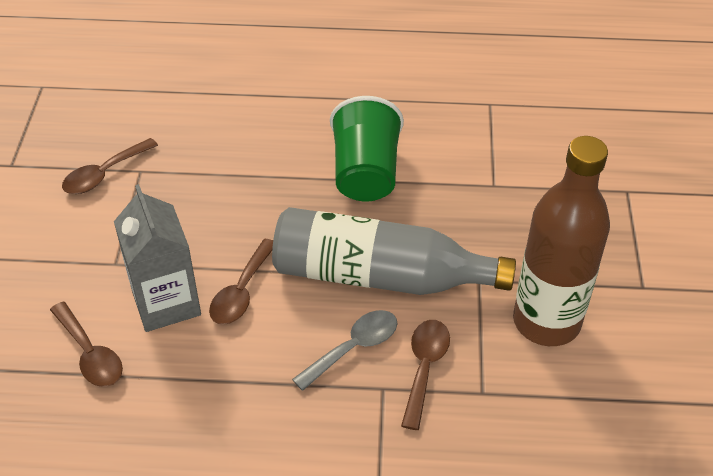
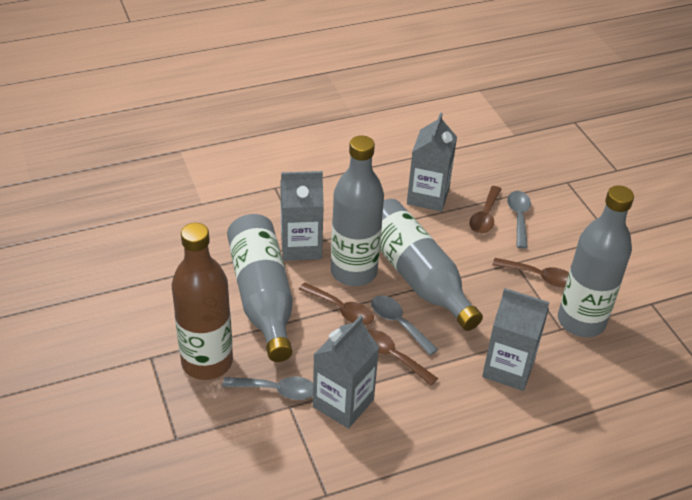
green cup: 1 -> 0
grey bottle: 1 -> 4
grey carton: 1 -> 4
grey spoon: 1 -> 3

